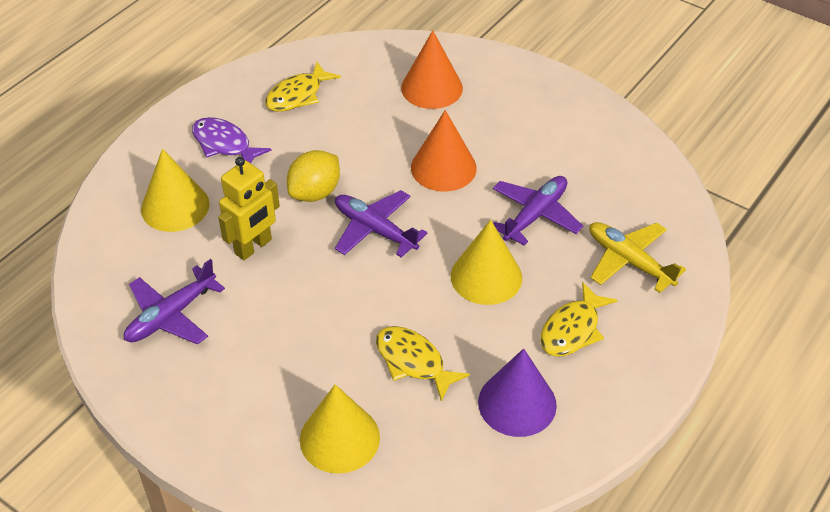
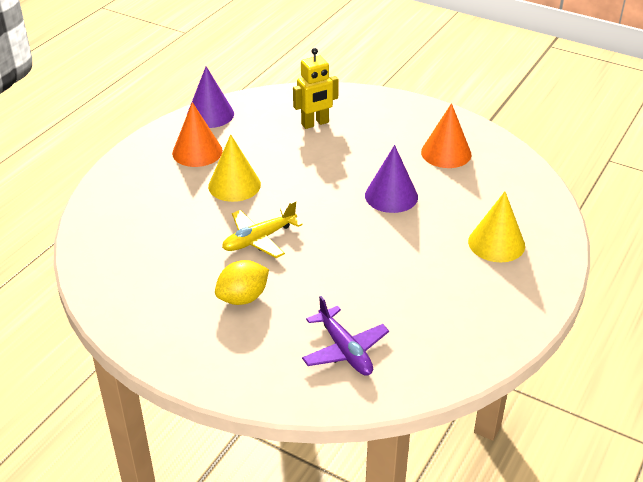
purple cone: 1 -> 2
purple fish: 1 -> 0
purple plane: 3 -> 1
yellow cone: 3 -> 2
yellow fish: 3 -> 0

